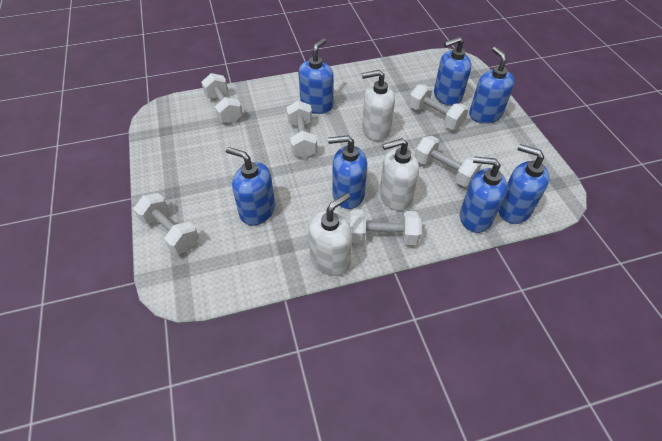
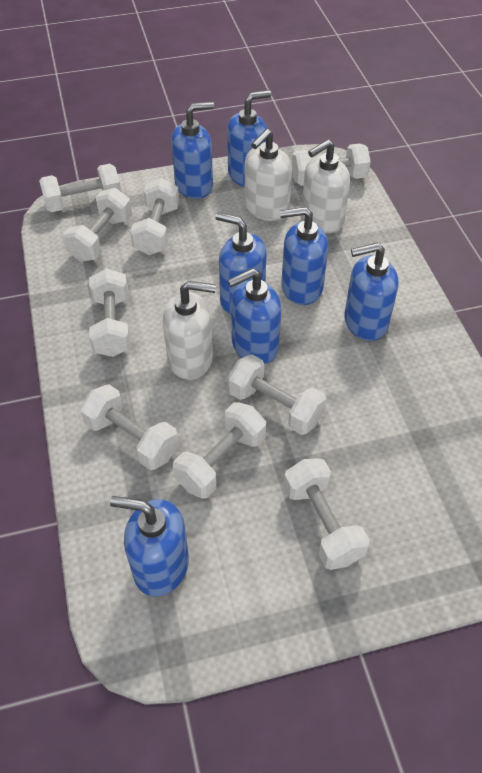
white dumbbell: 6 -> 9

